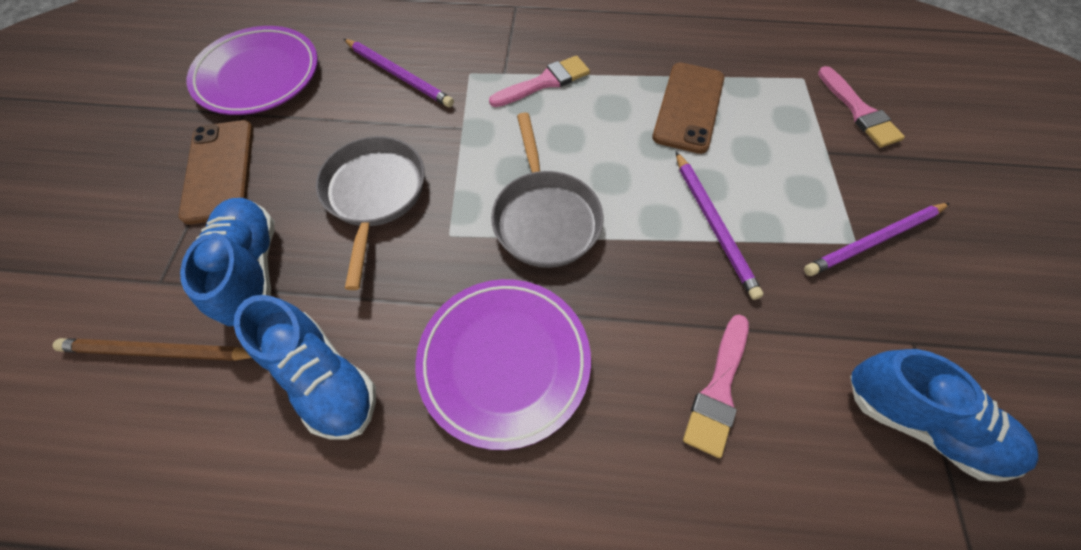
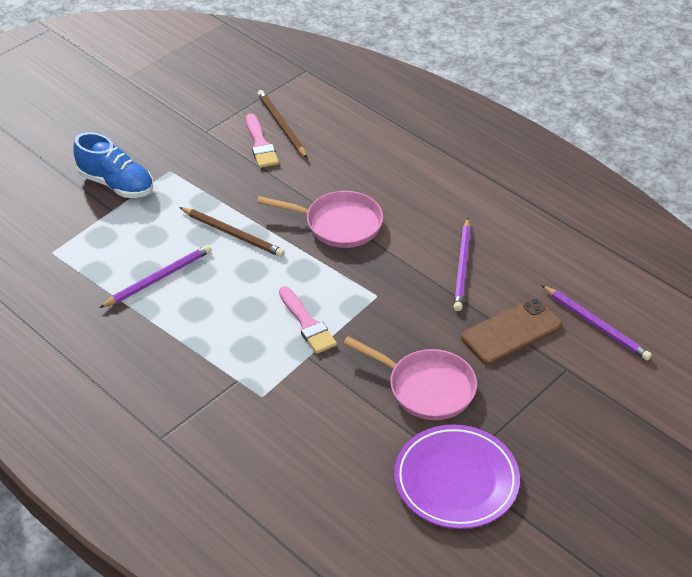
blue shoe: 3 -> 1
brown pencil: 1 -> 2
brown phone: 2 -> 1
grey pan: 2 -> 0
pink brush: 3 -> 2
pink pan: 0 -> 2
purple plate: 2 -> 1

